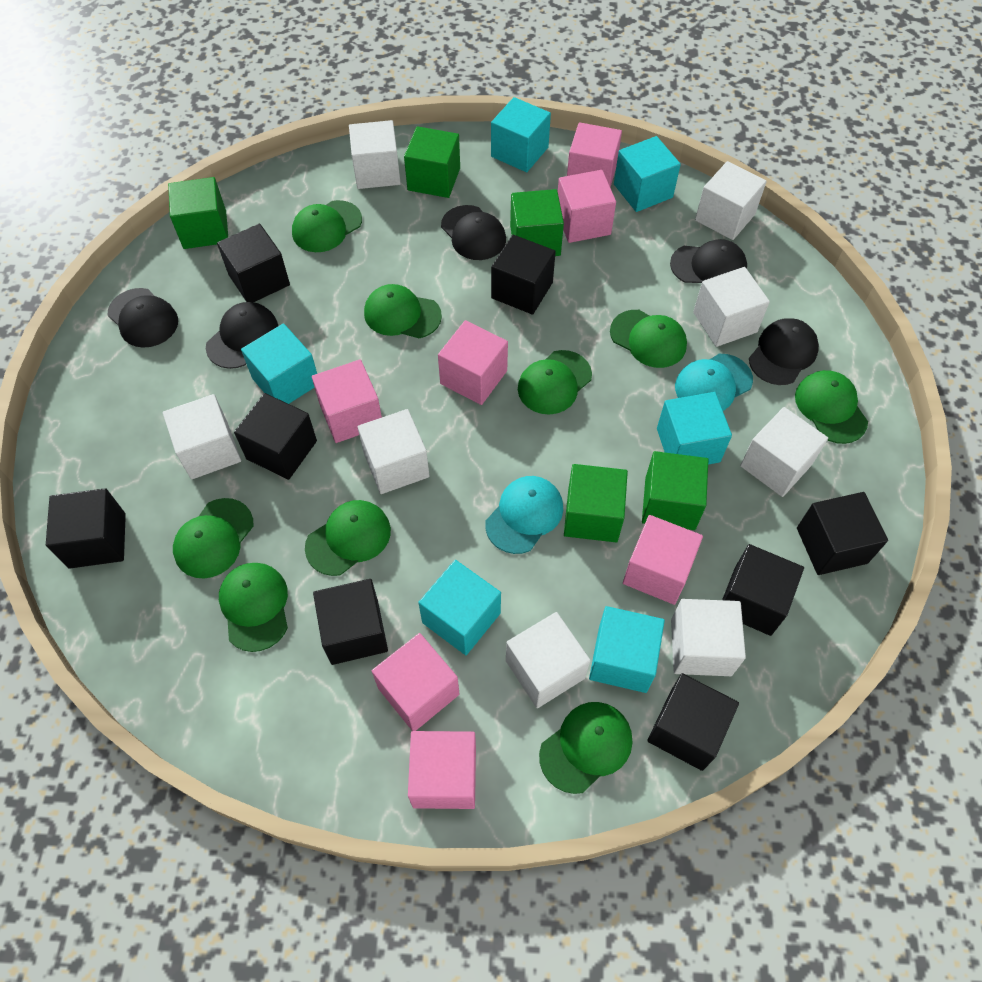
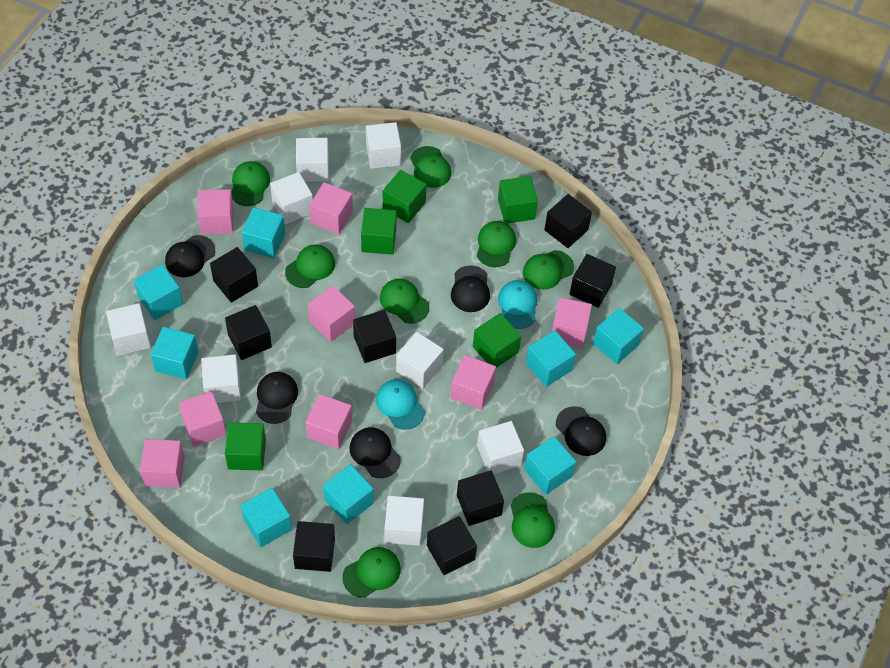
green cap: 9 -> 8
pink cube: 7 -> 8
turquoise cube: 6 -> 8

